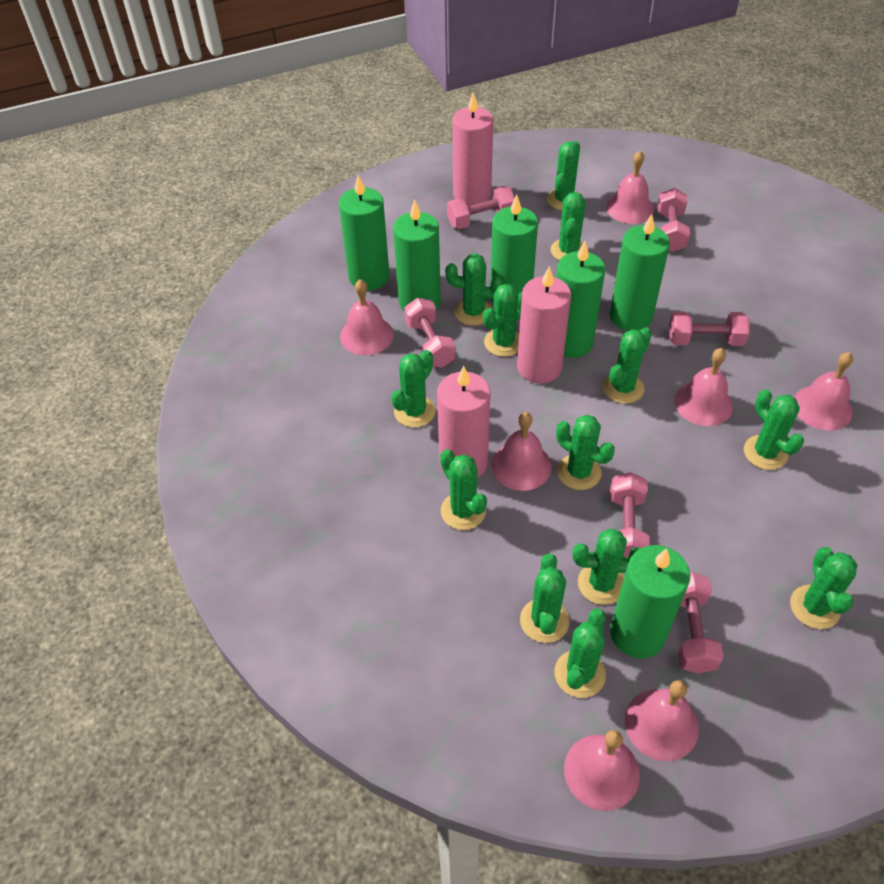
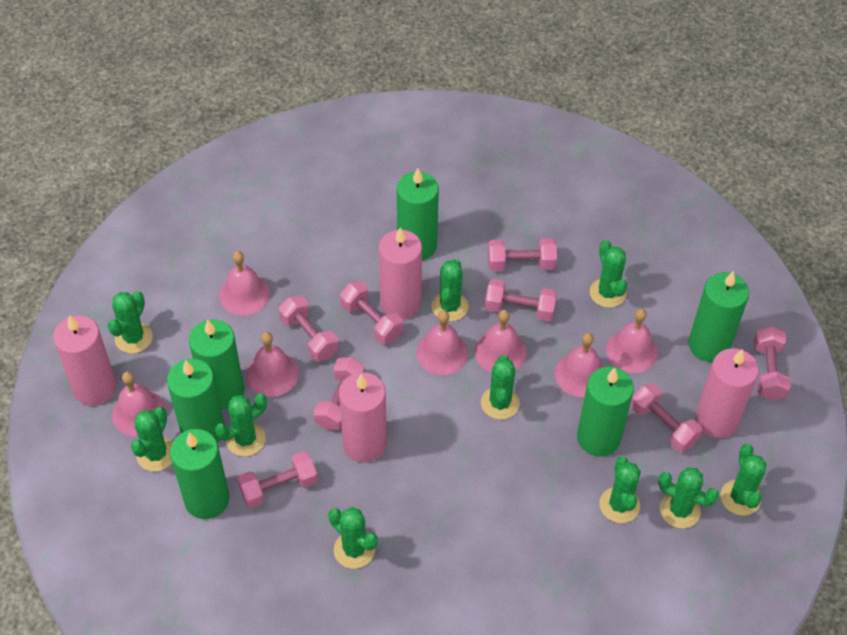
green cactus: 13 -> 10
pink candle: 3 -> 4
pink dumbbell: 6 -> 8

